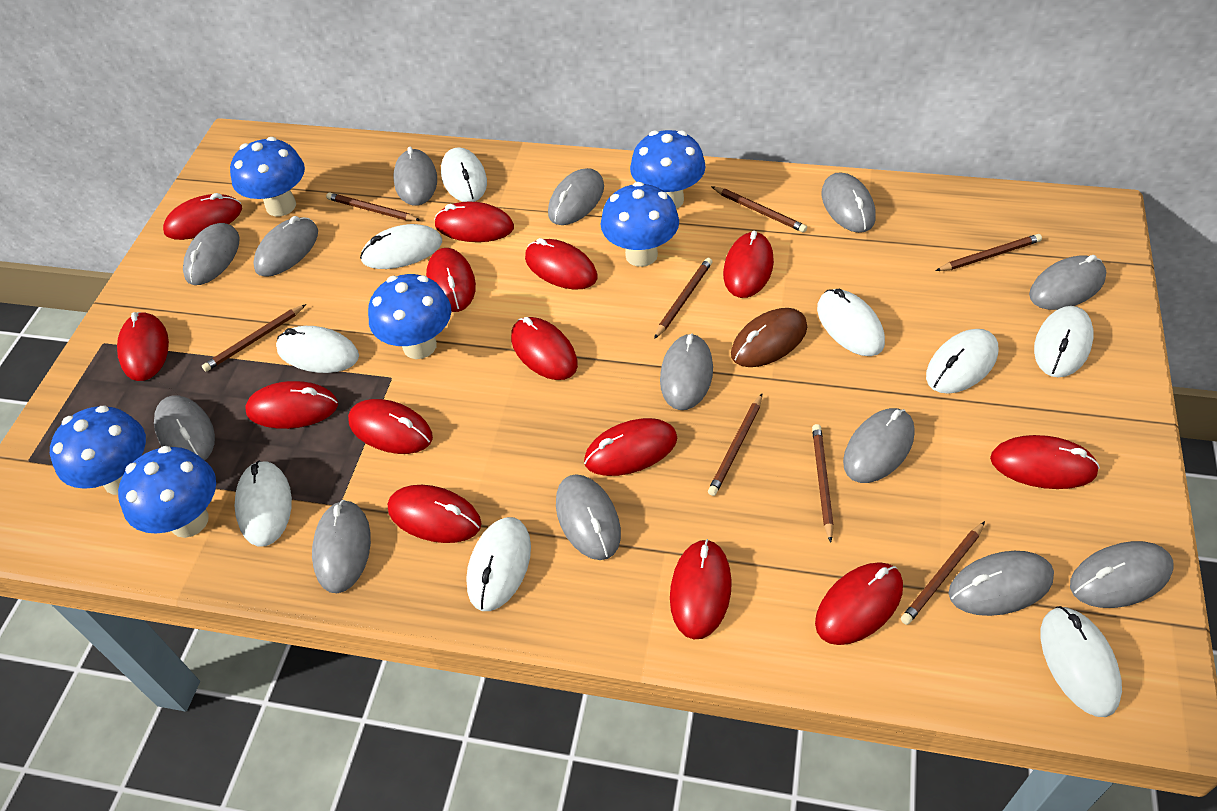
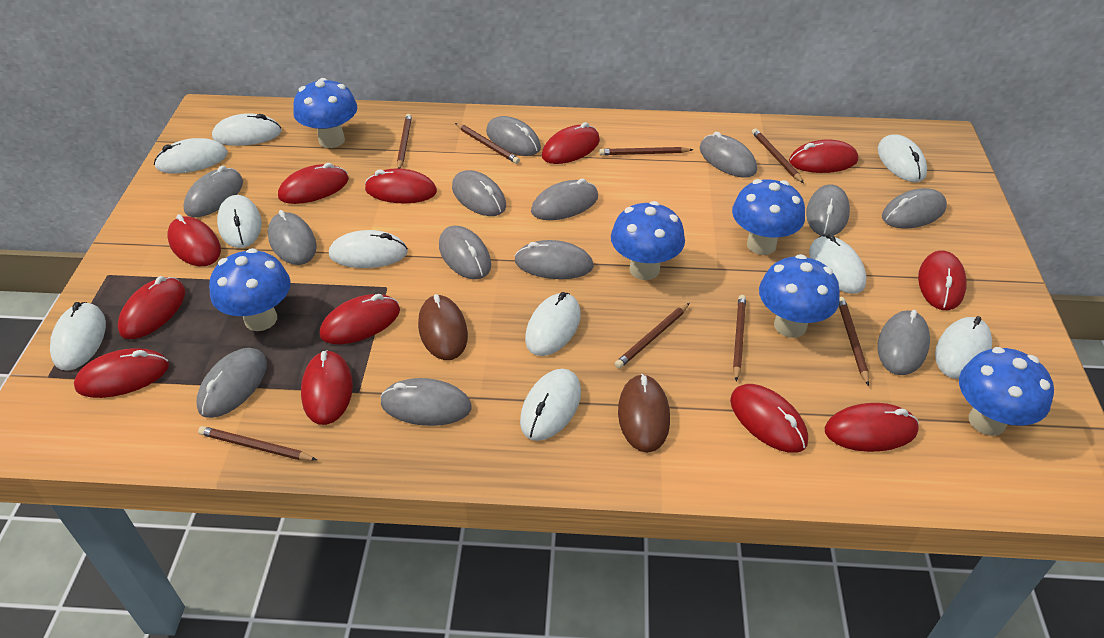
brown mouse: 1 -> 2
red mouse: 14 -> 12
white mouse: 9 -> 10

